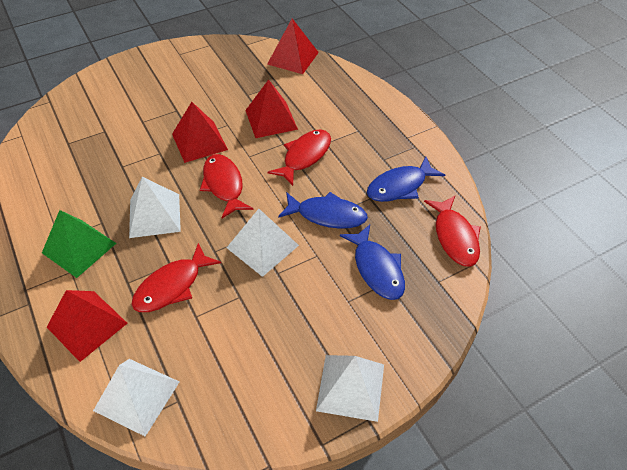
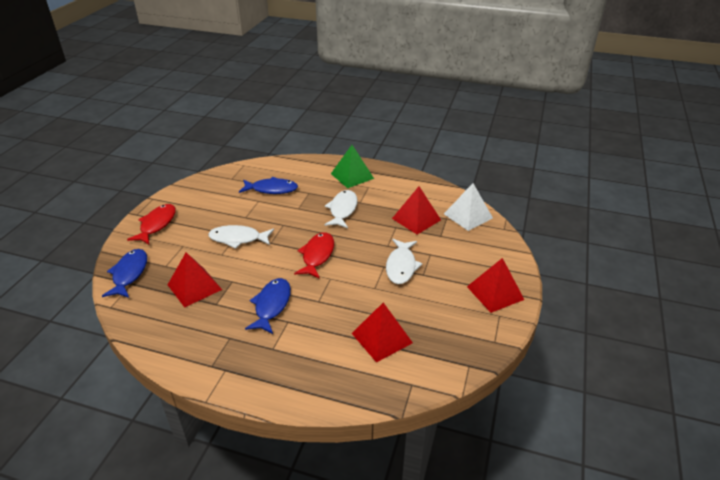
red fish: 4 -> 2
white fish: 0 -> 3
white pyramid: 4 -> 1

